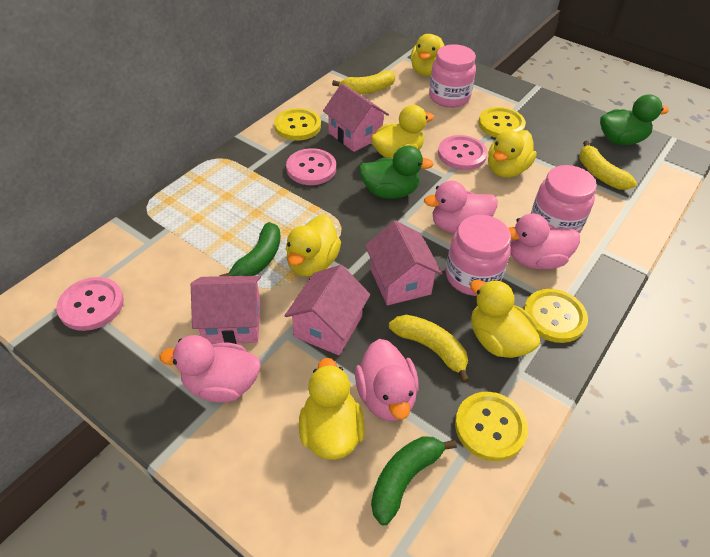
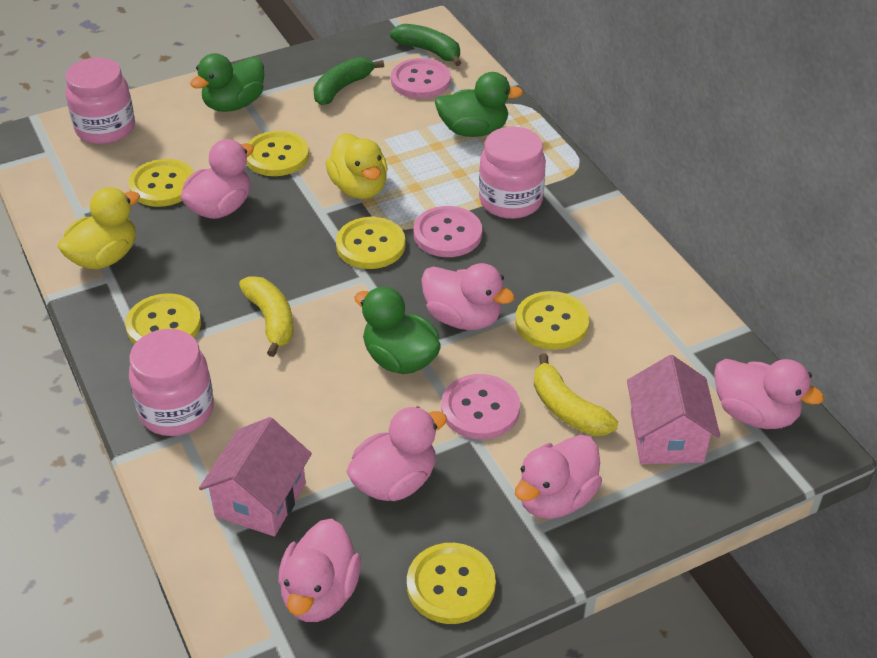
green duck: 2 -> 3
pink duck: 4 -> 6
pink house: 4 -> 2
yellow banana: 3 -> 2
yellow button: 4 -> 6
yellow duck: 6 -> 2

